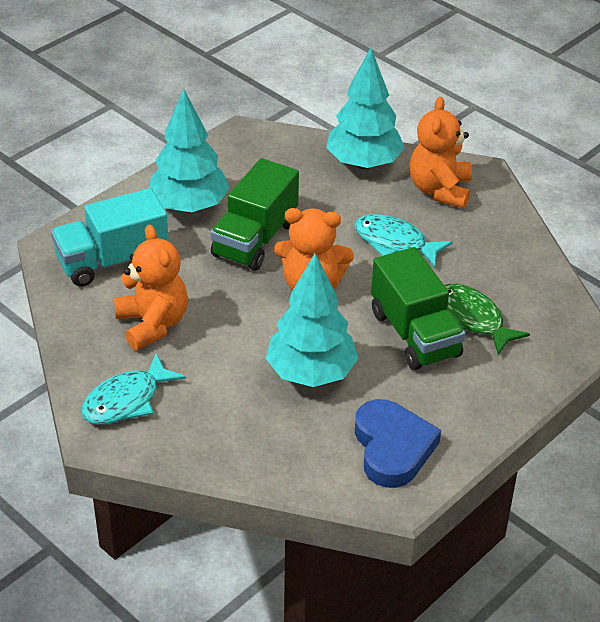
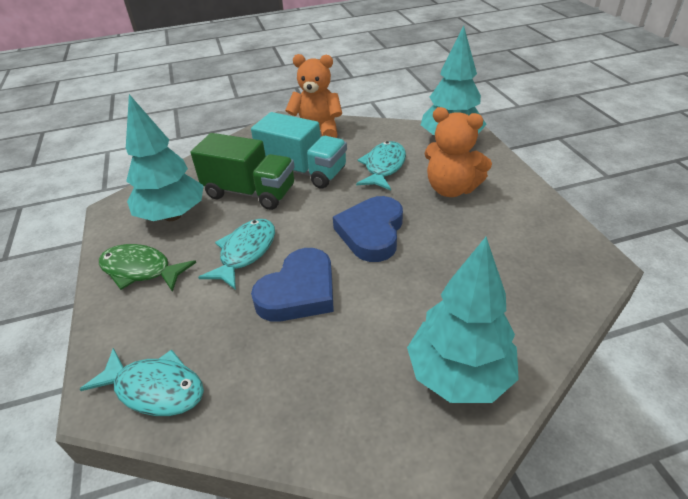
blue heart: 1 -> 2
green truck: 2 -> 1
orange teddy bear: 3 -> 2
turquoise fish: 2 -> 3

